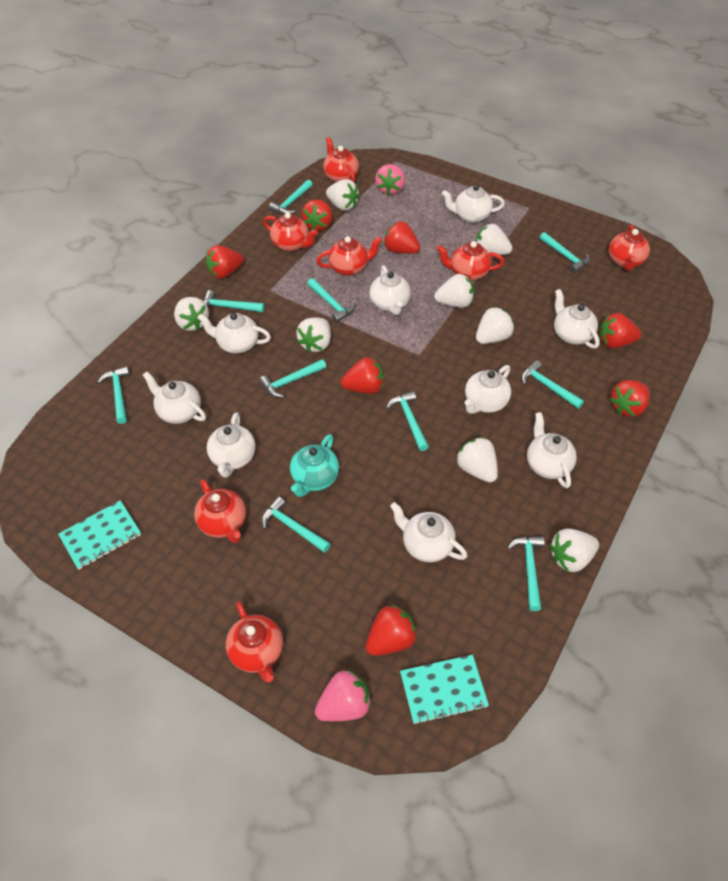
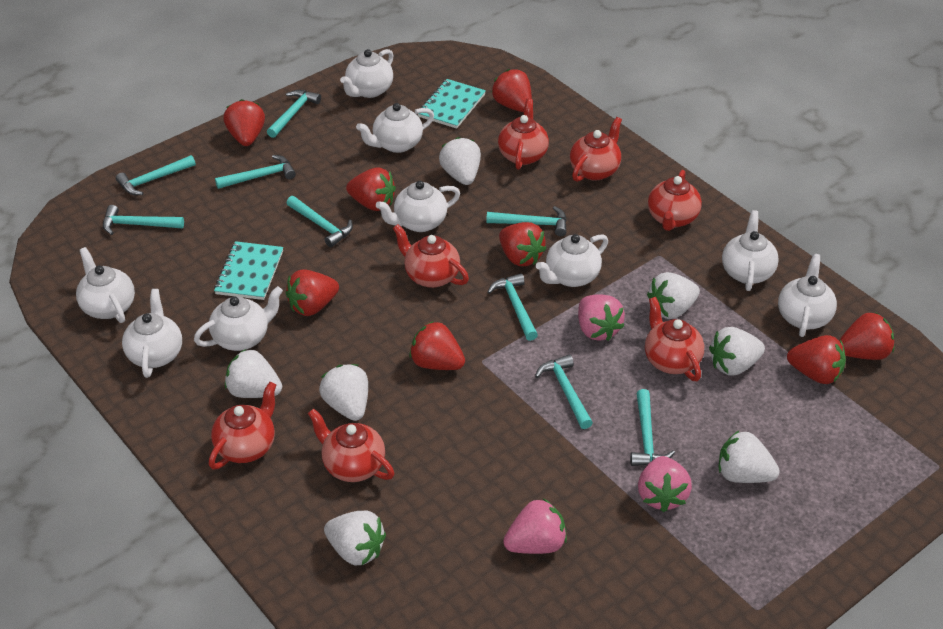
pink strawberry: 2 -> 3
red strawberry: 7 -> 8
turquoise hammer: 10 -> 9
turquoise teapot: 1 -> 0
white strawberry: 8 -> 7

